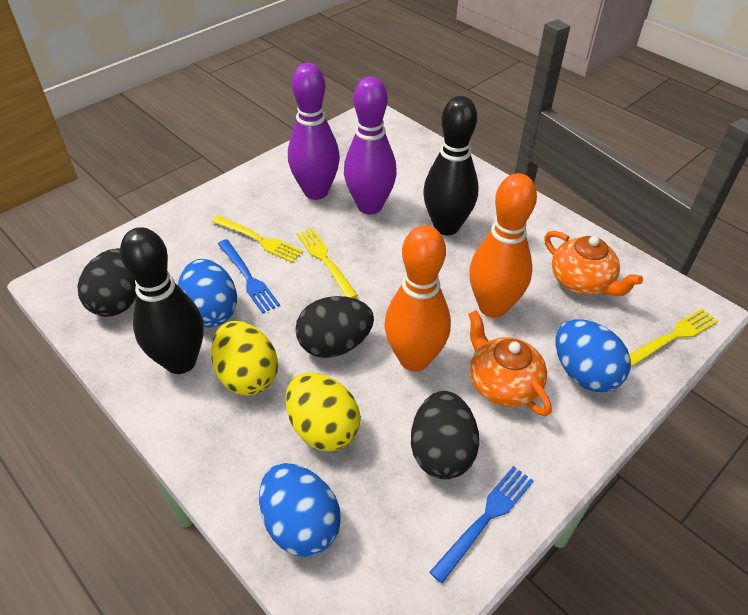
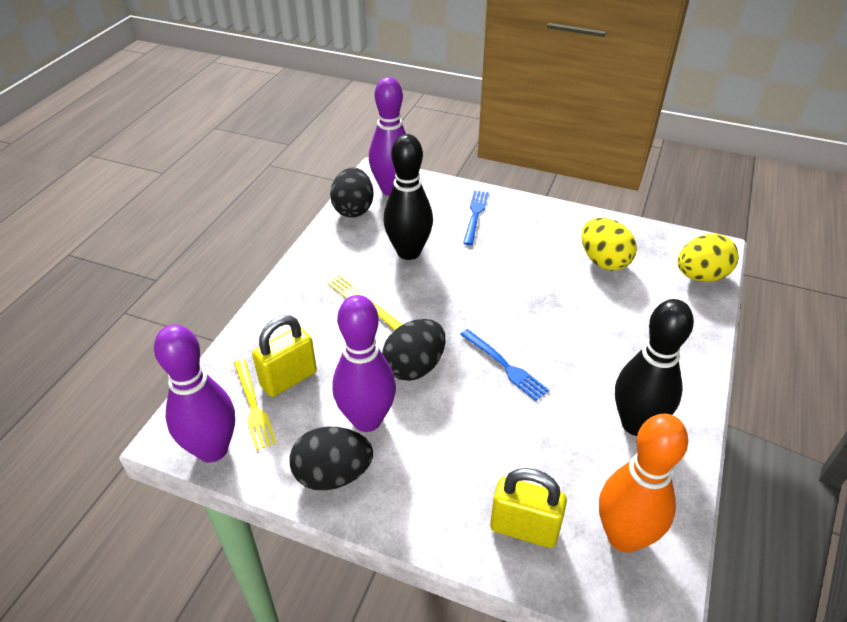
blue egg: 3 -> 0
orange bowling pin: 2 -> 1
orange teapot: 2 -> 0
purple bowling pin: 2 -> 3
yellow fork: 3 -> 2
yellow padlock: 0 -> 2

